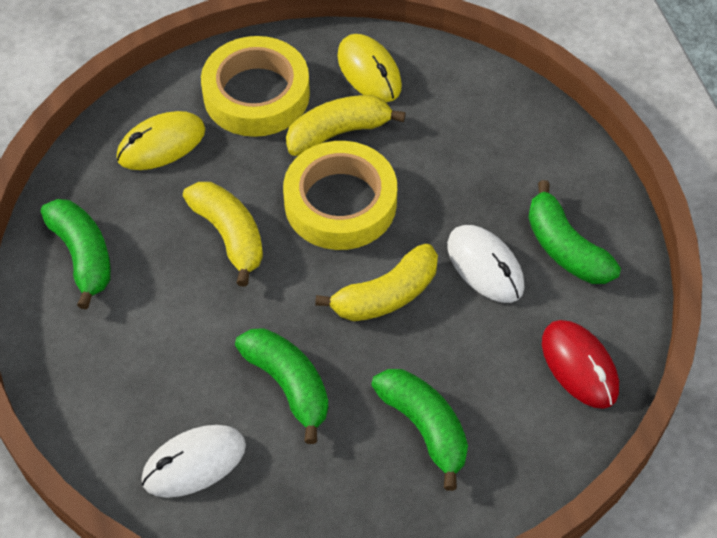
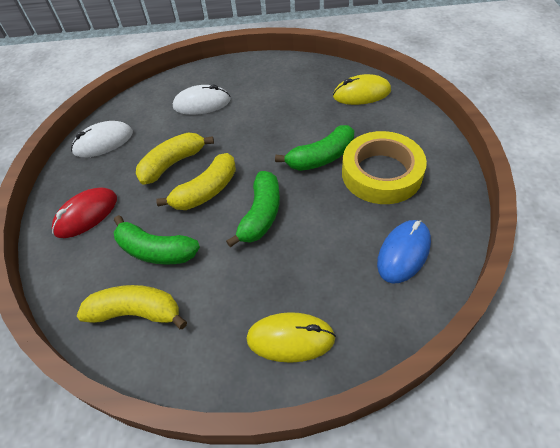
blue mouse: 0 -> 1
green banana: 4 -> 3
yellow tape: 2 -> 1

